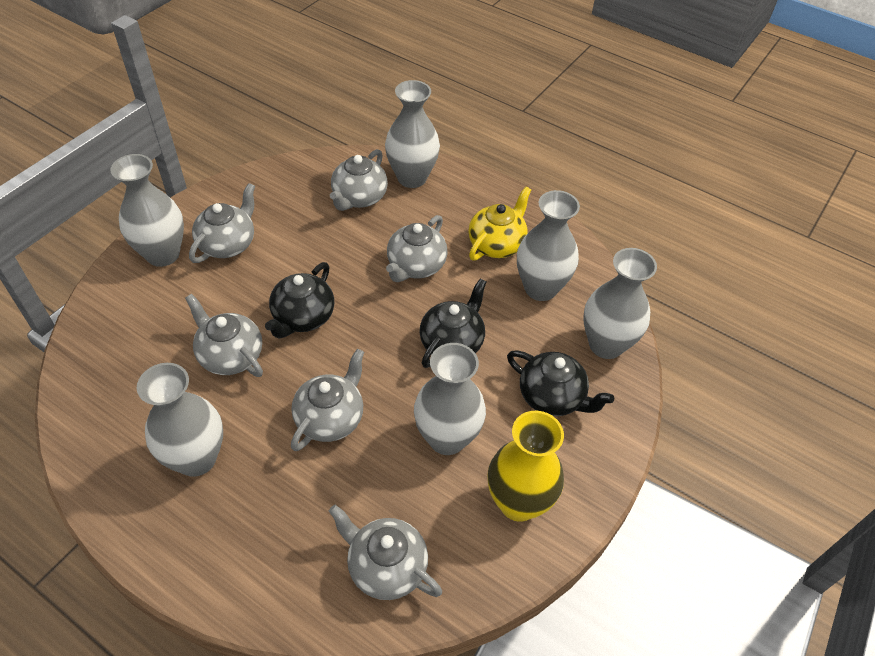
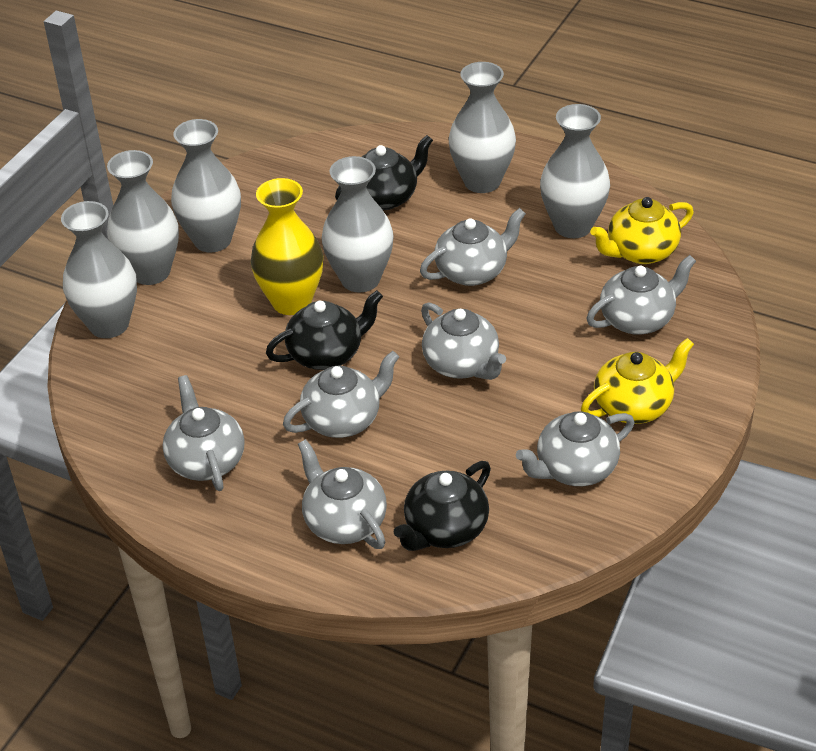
grey teapot: 6 -> 7
yellow teapot: 1 -> 2

